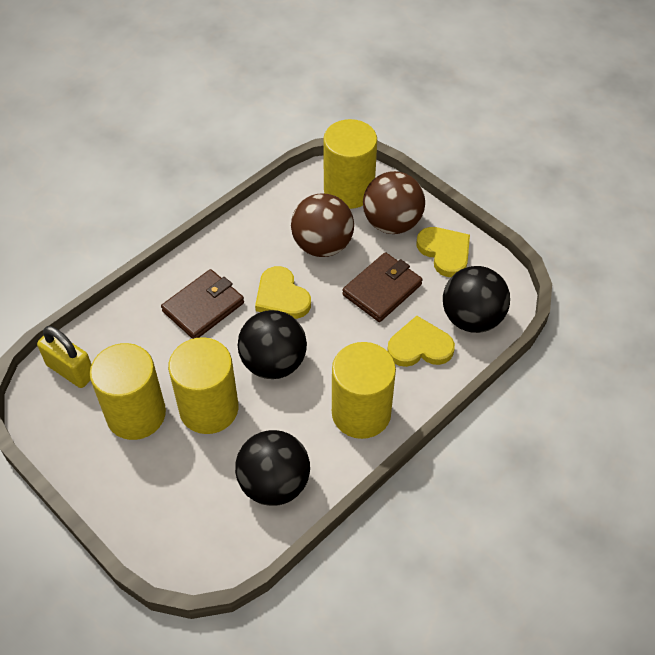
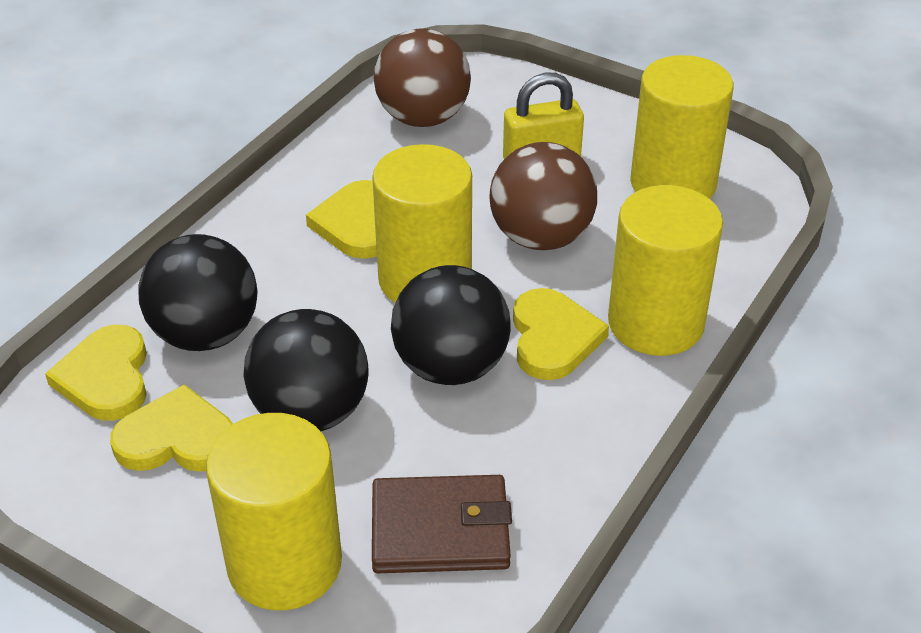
brown wallet: 2 -> 1
yellow heart: 3 -> 4

